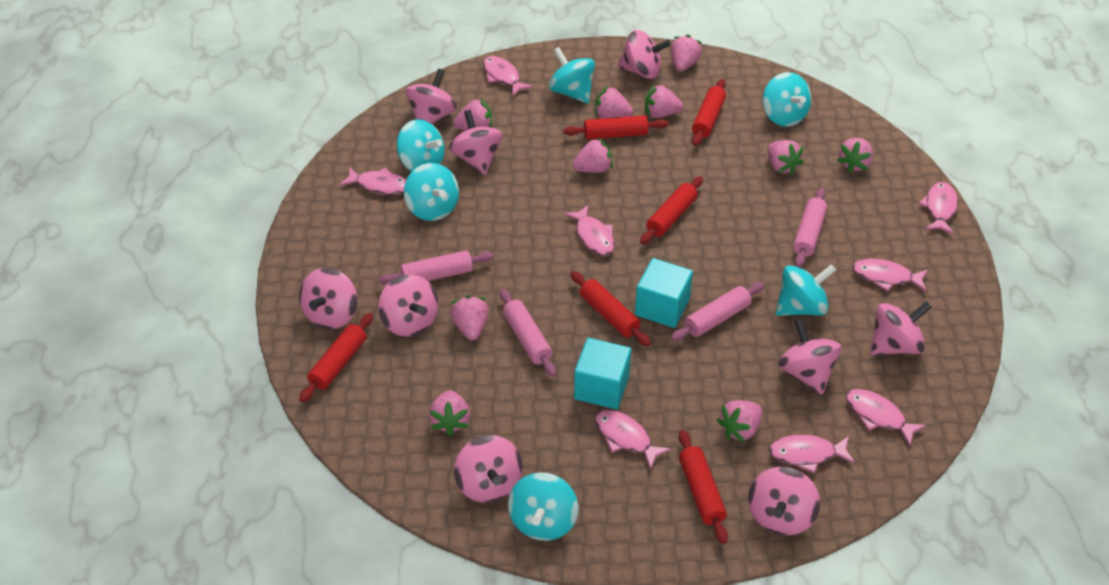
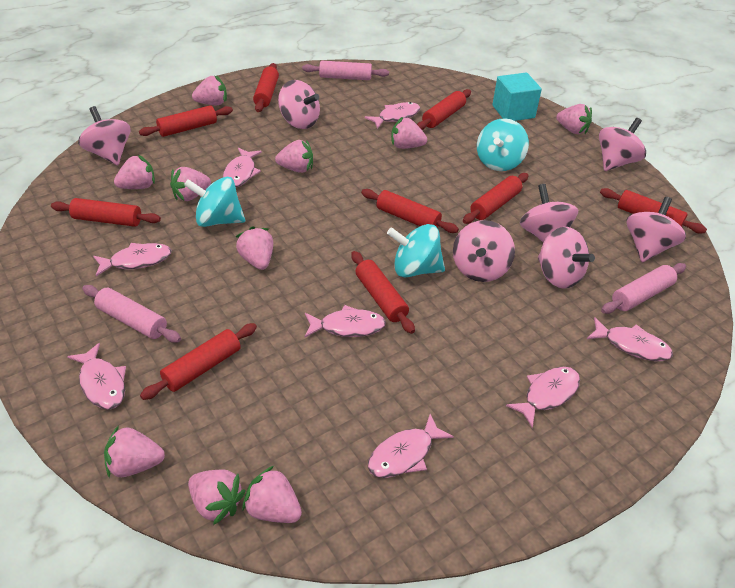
pink rolling pin: 4 -> 3
pink spinning top: 9 -> 7
red rolling pin: 6 -> 9
turquoise cube: 2 -> 1
turquoise spinning top: 6 -> 3

